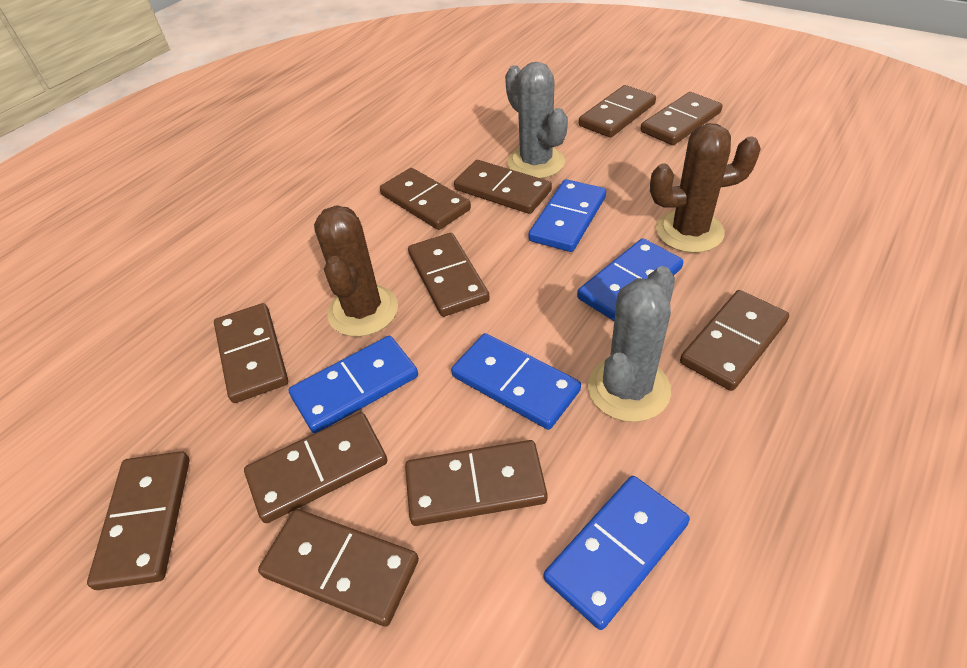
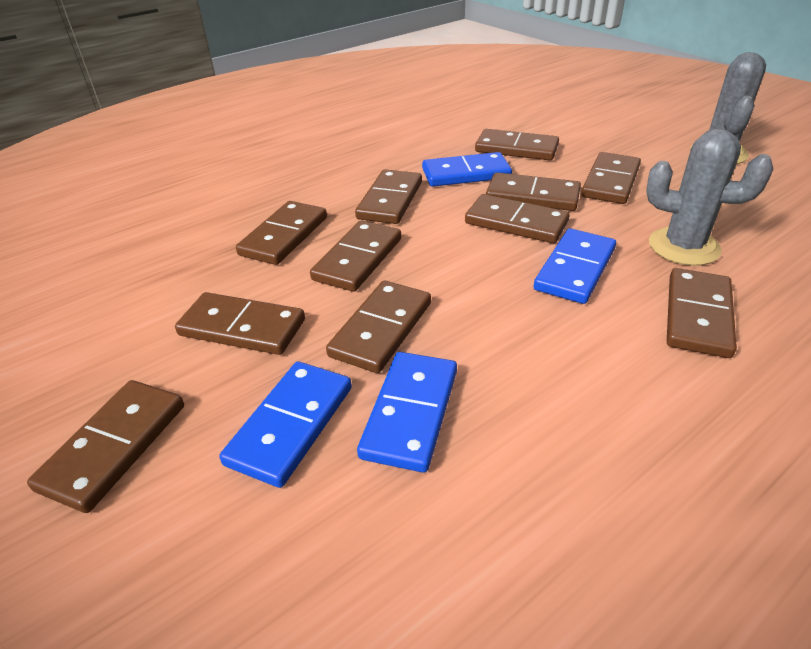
blue domino: 5 -> 4
brown cactus: 2 -> 0

